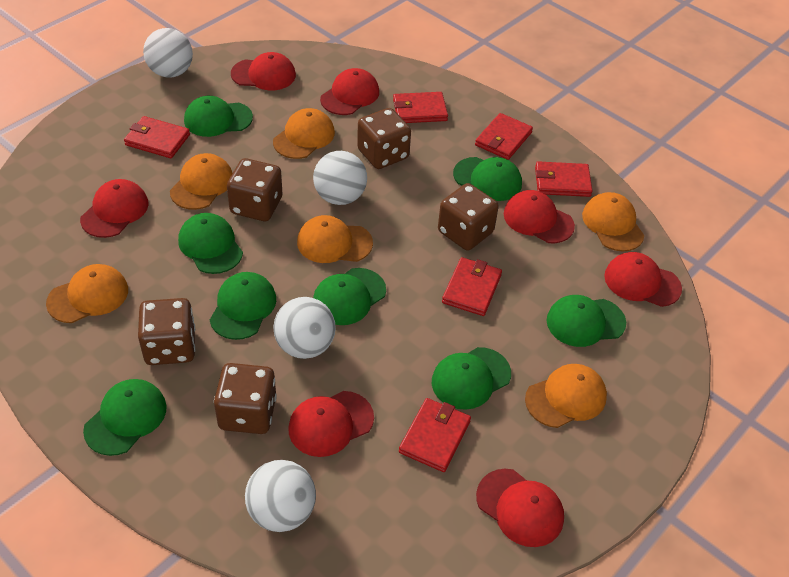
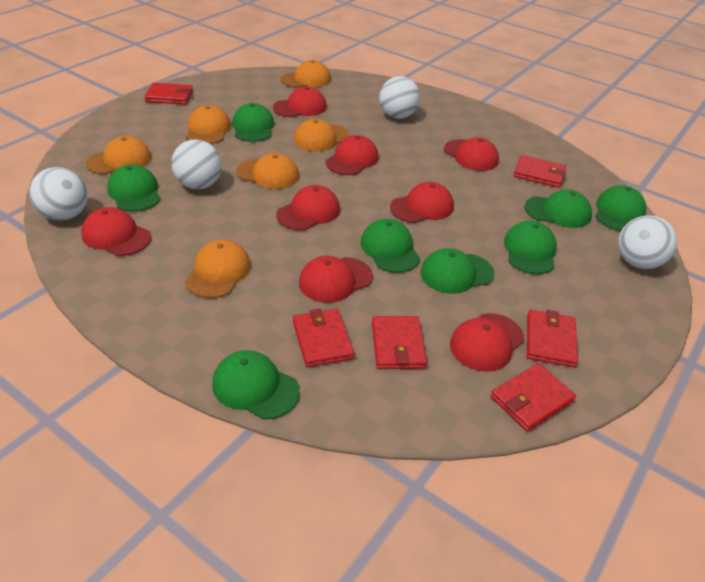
brown dice: 5 -> 0
red cap: 7 -> 8

